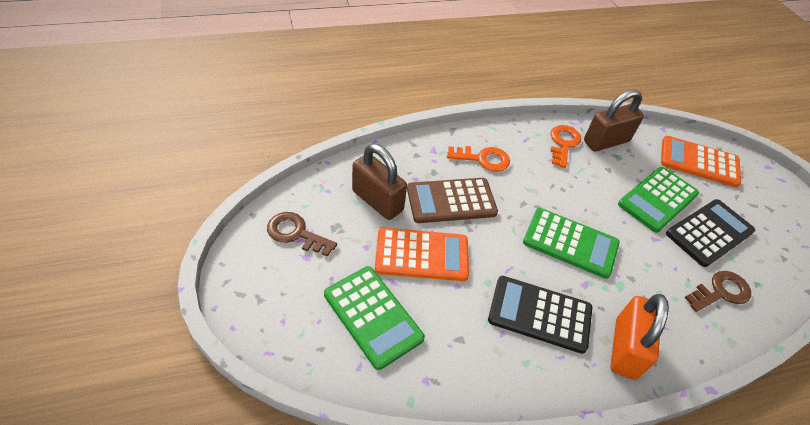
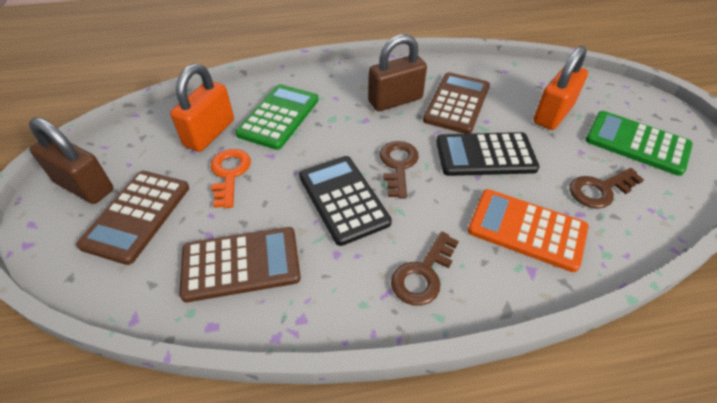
brown calculator: 1 -> 3
brown key: 2 -> 3
green calculator: 3 -> 2
orange calculator: 2 -> 1
orange key: 2 -> 1
orange padlock: 1 -> 2

